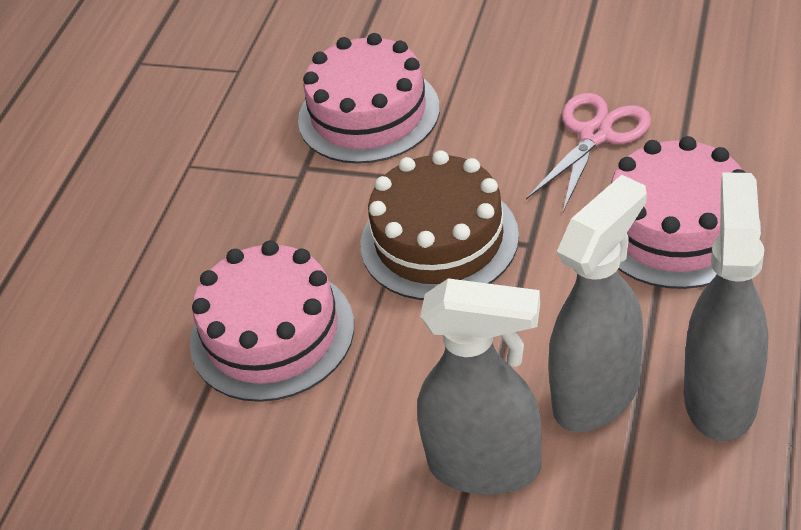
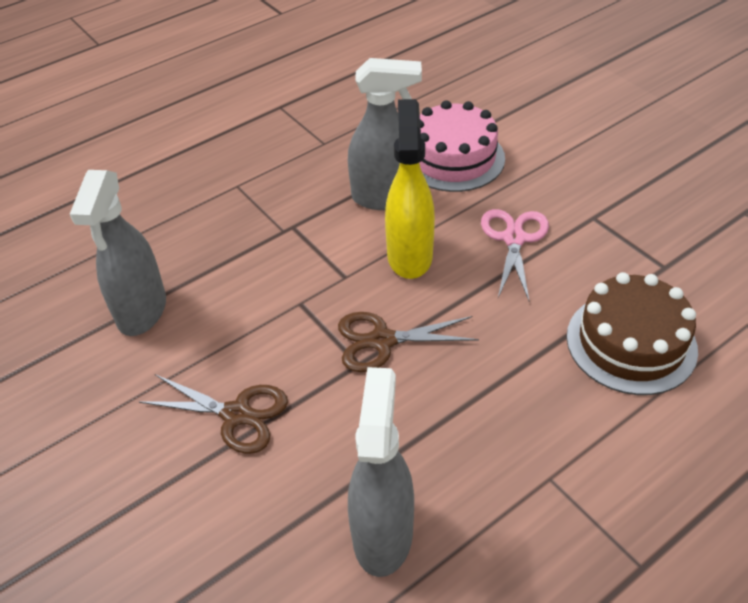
brown scissors: 0 -> 2
pink cake: 3 -> 1
yellow spray bottle: 0 -> 1

